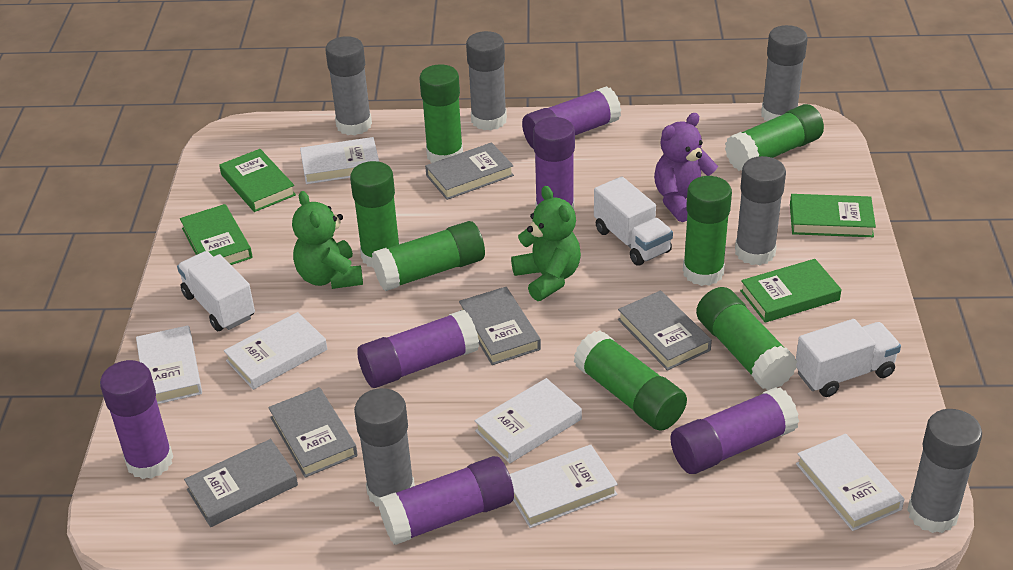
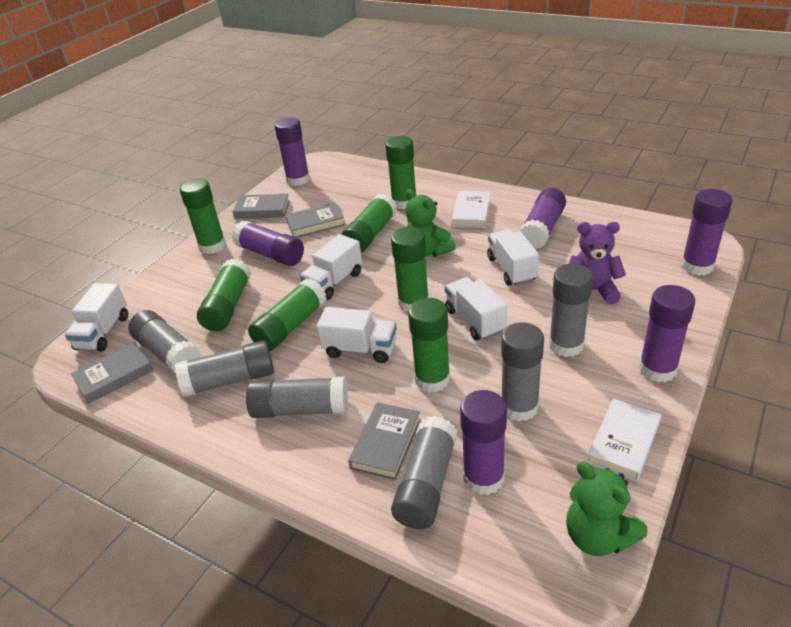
green book: 4 -> 0
grey book: 5 -> 4
white book: 6 -> 2
white truck: 3 -> 5

